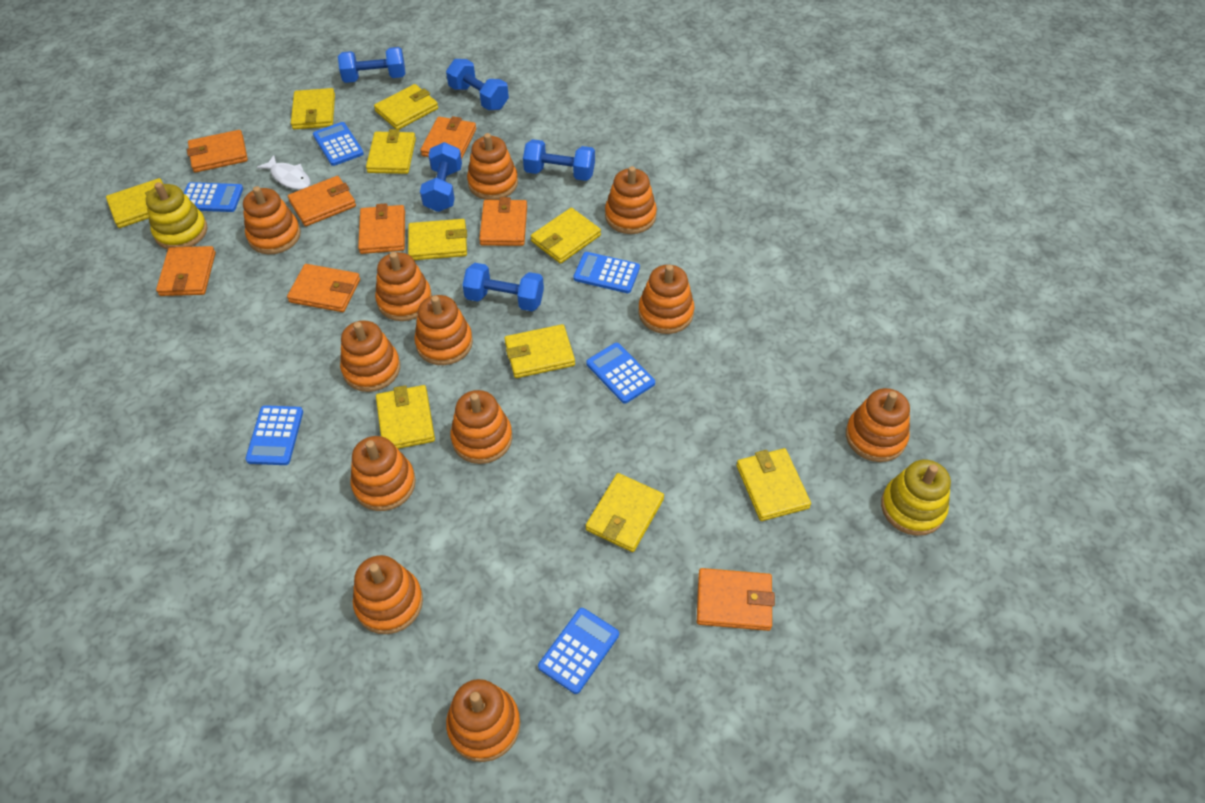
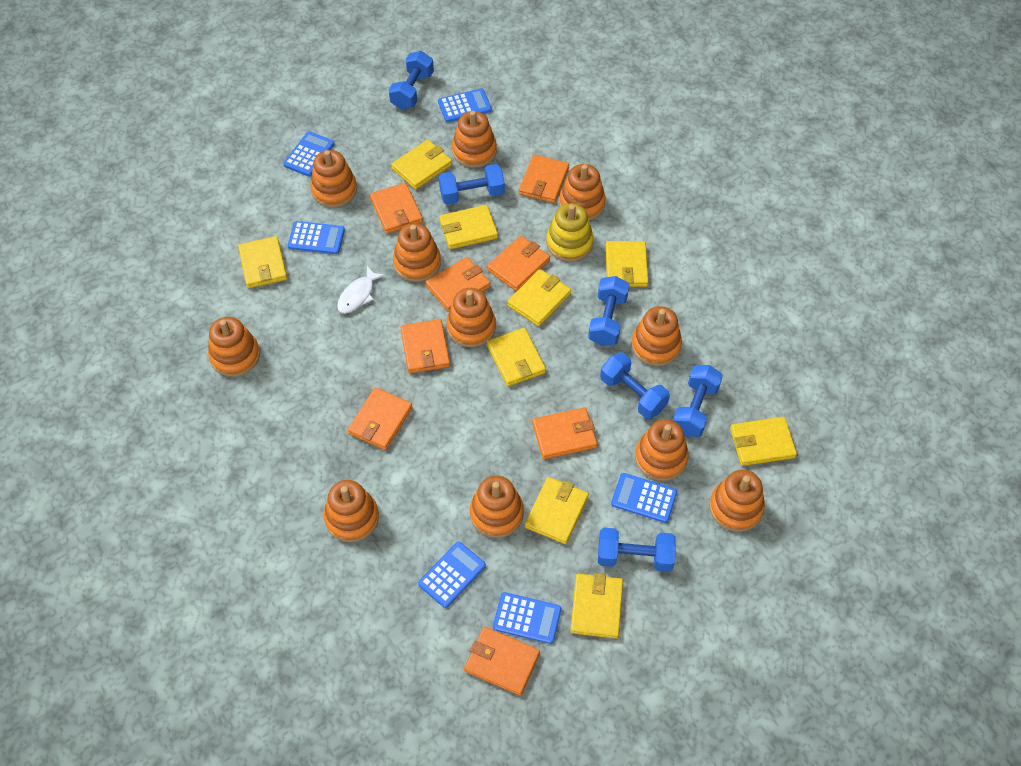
blue dumbbell: 5 -> 6
orange stacking toy: 12 -> 11
yellow stacking toy: 2 -> 1
yellow wallet: 10 -> 9

